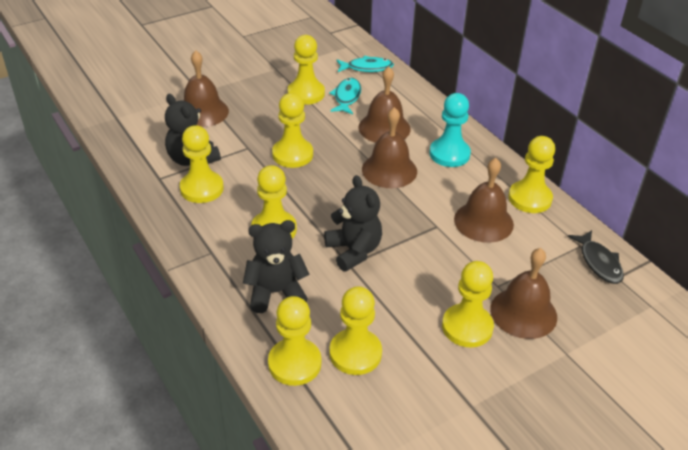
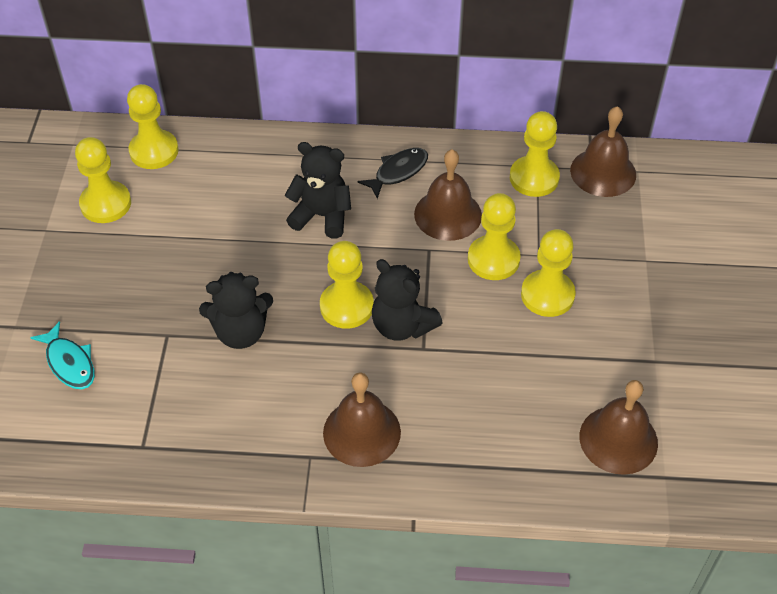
brown bell: 5 -> 4
turquoise fish: 2 -> 1
turquoise pawn: 1 -> 0
yellow pawn: 8 -> 6

